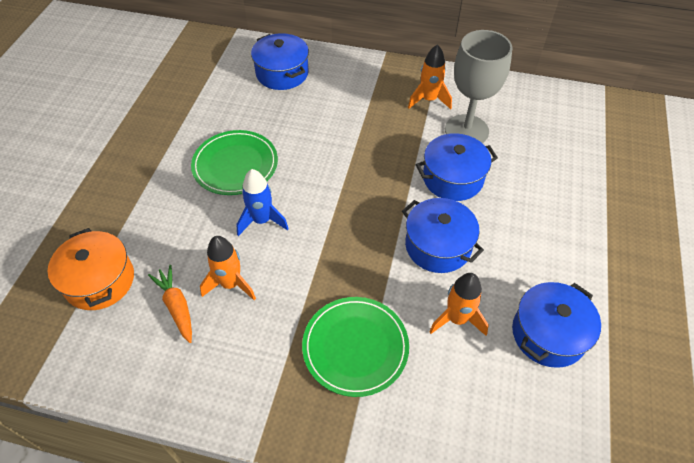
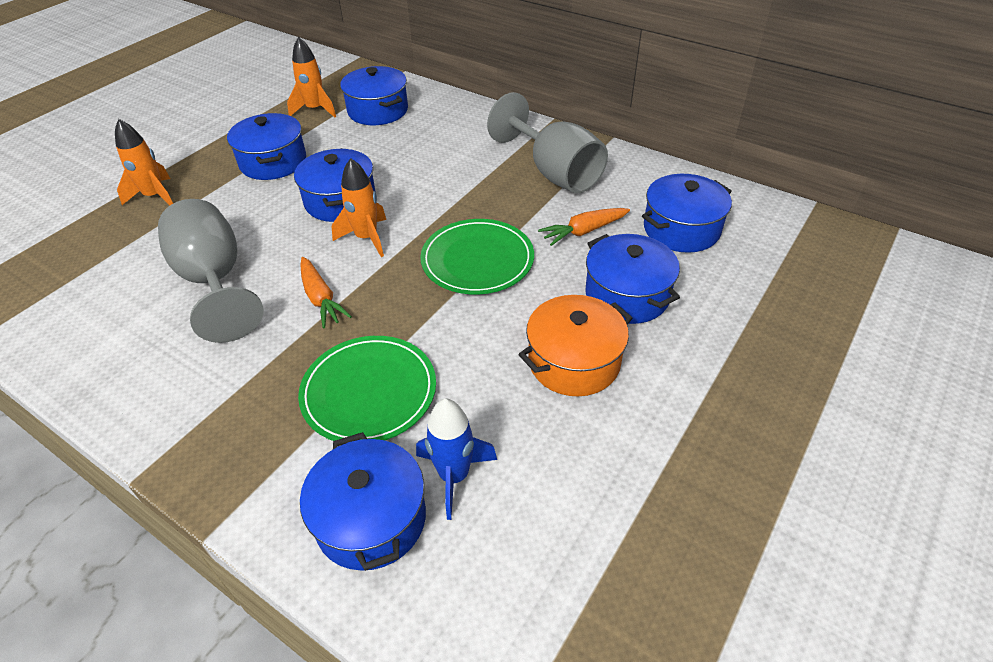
blue pot: 4 -> 6
grey goblet: 1 -> 2
orange carrot: 1 -> 2

